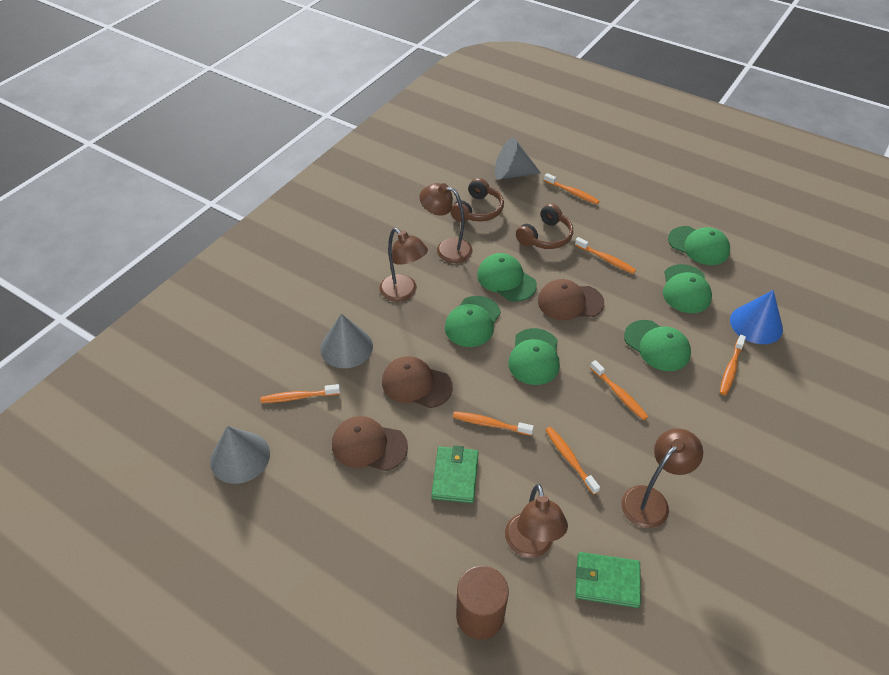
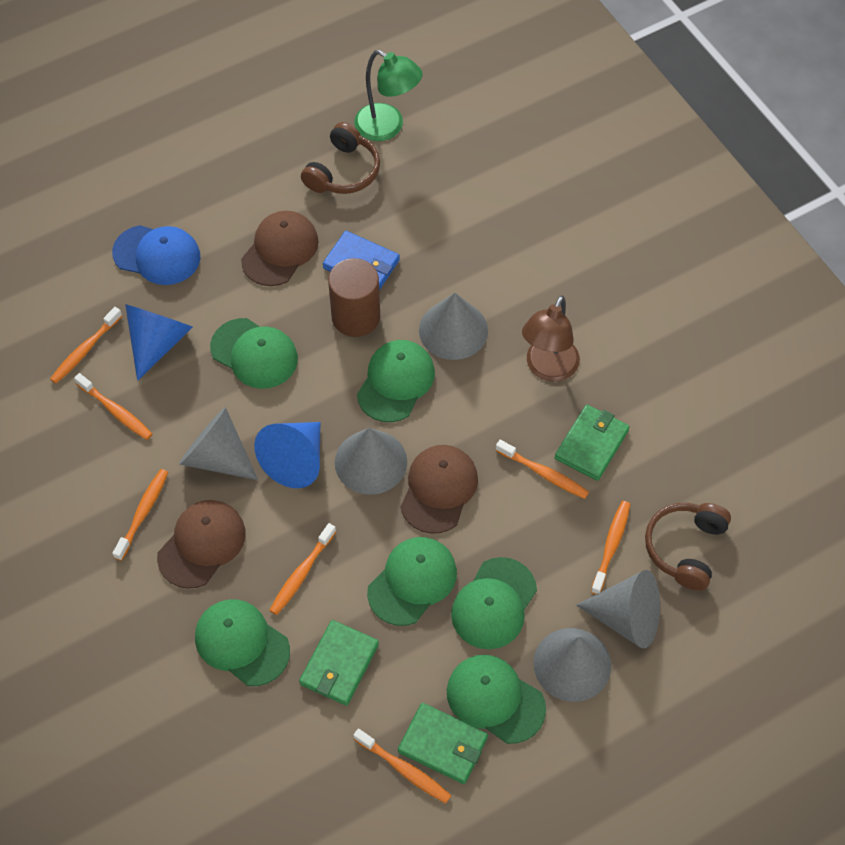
blue cap: 0 -> 1
blue cone: 1 -> 2
blue wallet: 0 -> 1
brown lamp: 4 -> 1
green lamp: 0 -> 1
green wallet: 2 -> 3
grey cone: 3 -> 5

